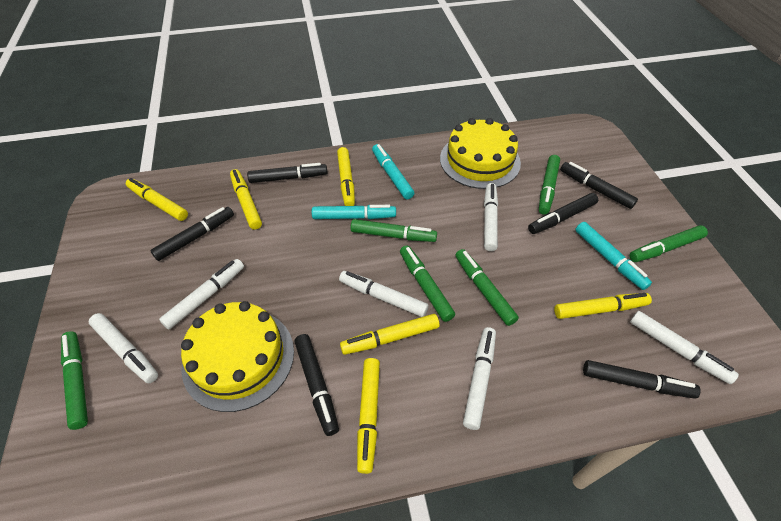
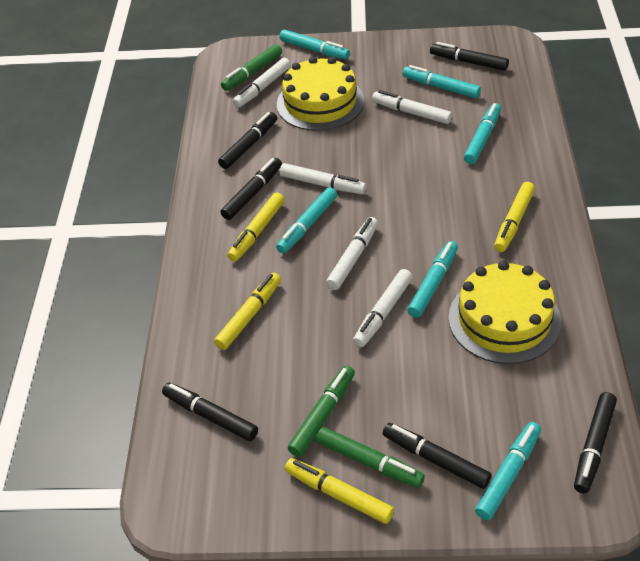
green marker: 6 -> 3
turquoise marker: 3 -> 6
white marker: 6 -> 5
yellow marker: 6 -> 4

